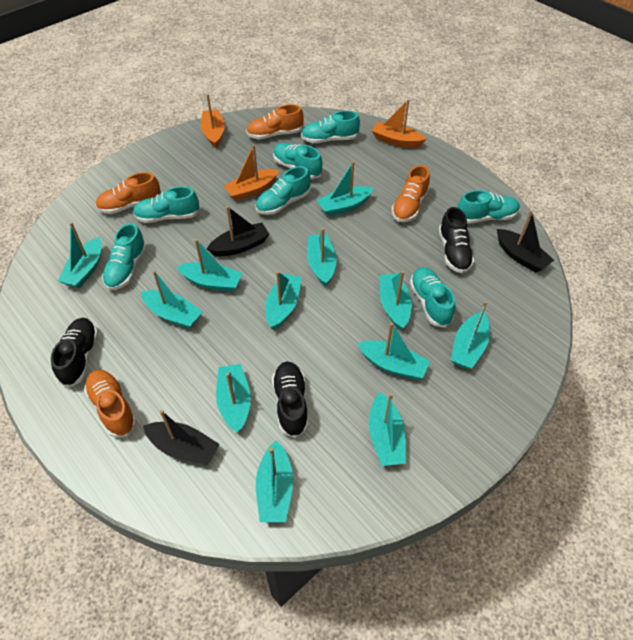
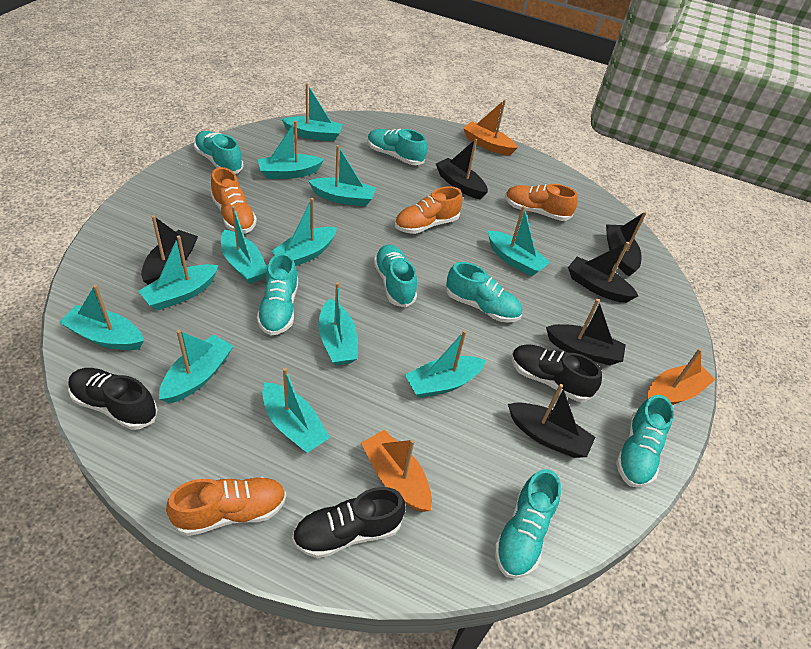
black boat: 3 -> 6

